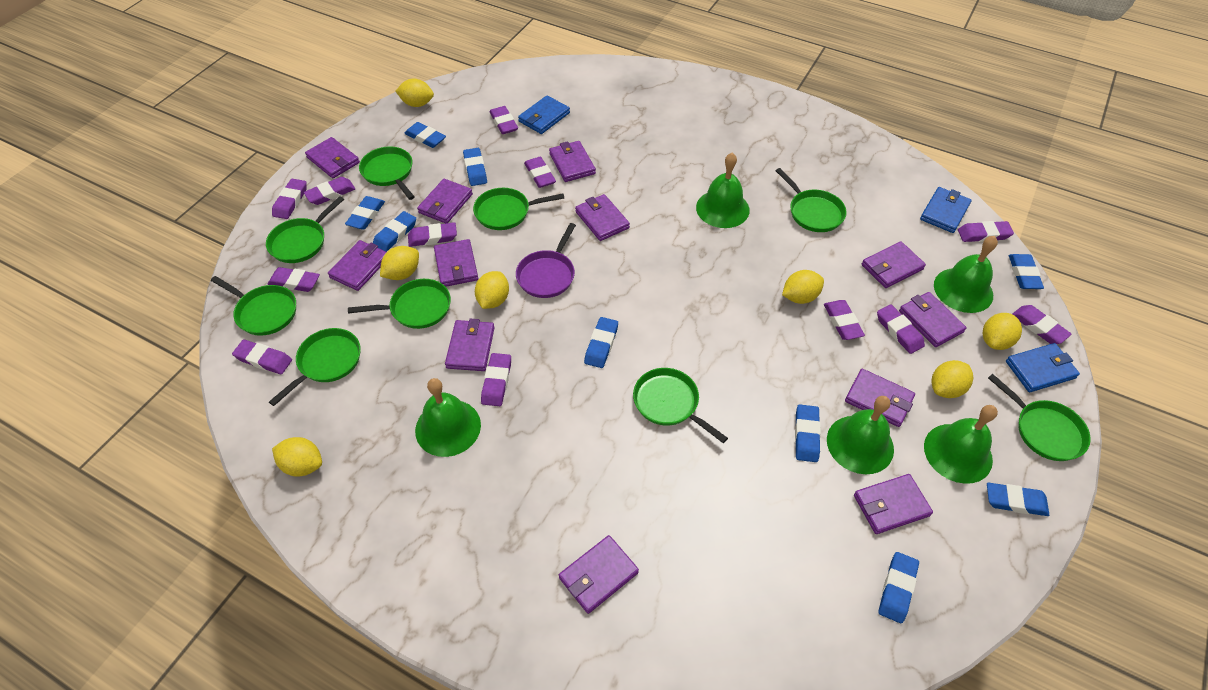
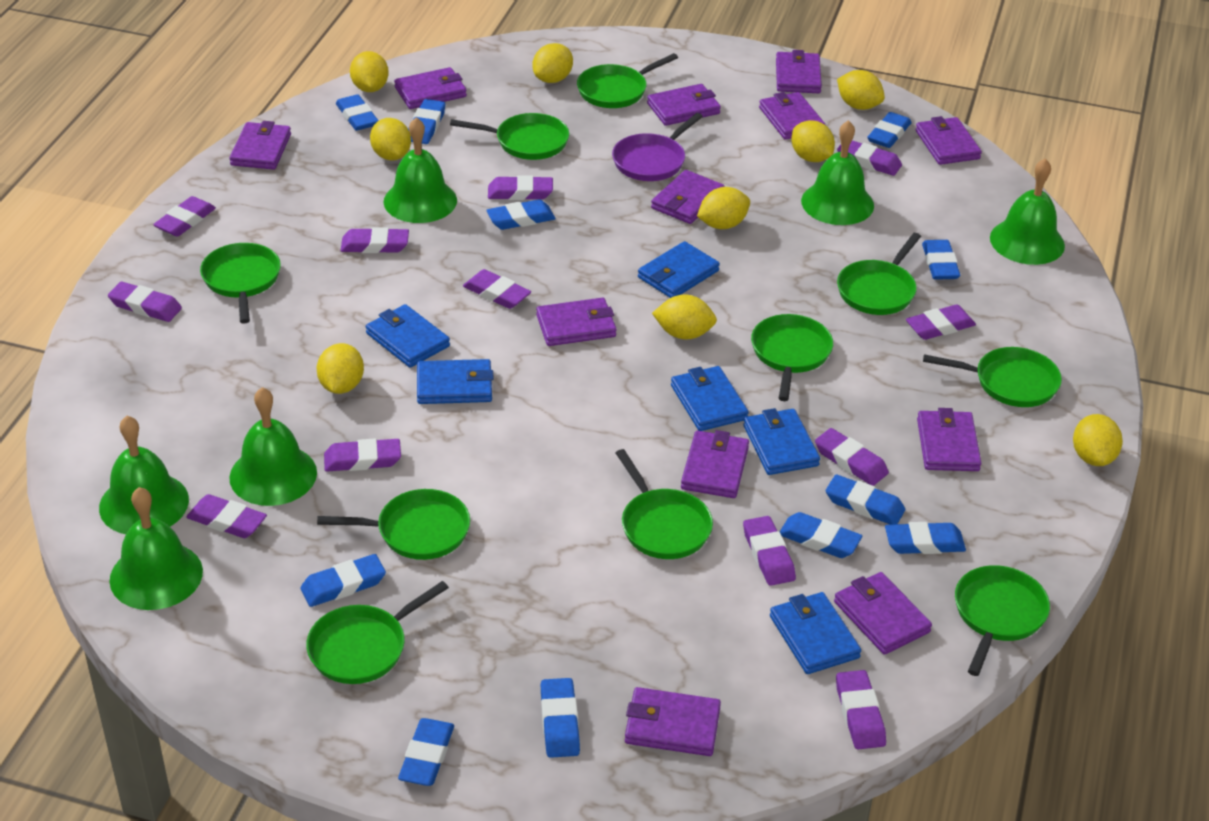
blue eraser: 9 -> 11
blue wallet: 3 -> 6
green bell: 5 -> 6
green pan: 9 -> 10
yellow lemon: 7 -> 9

